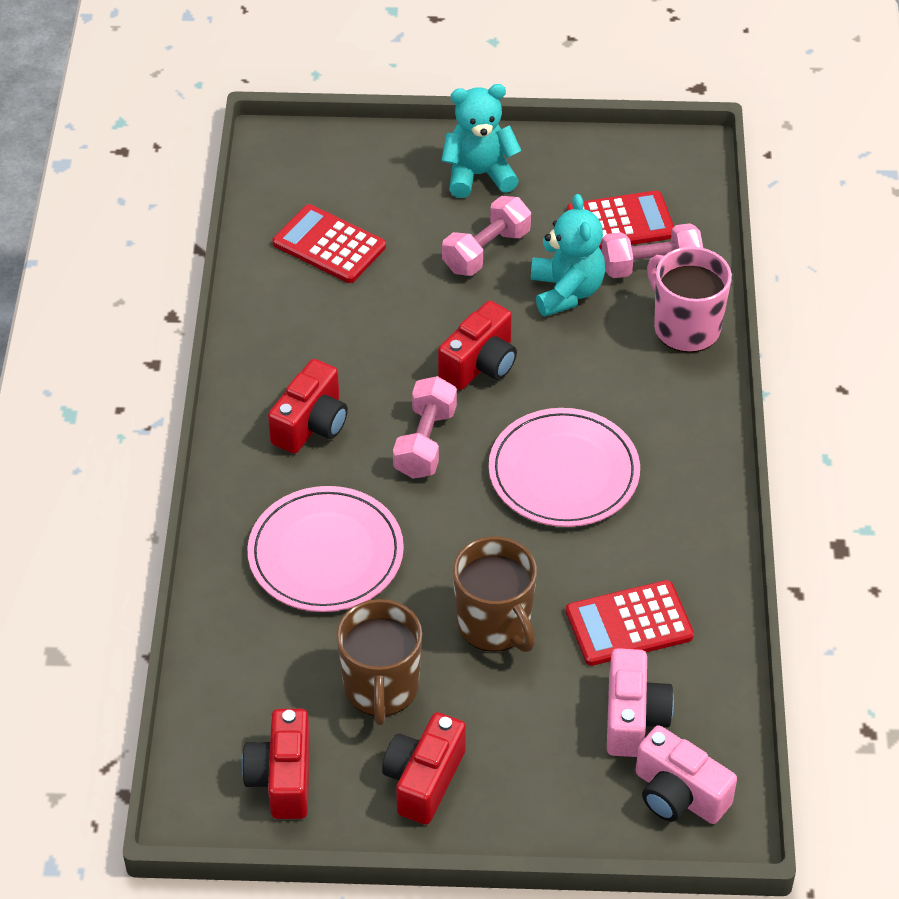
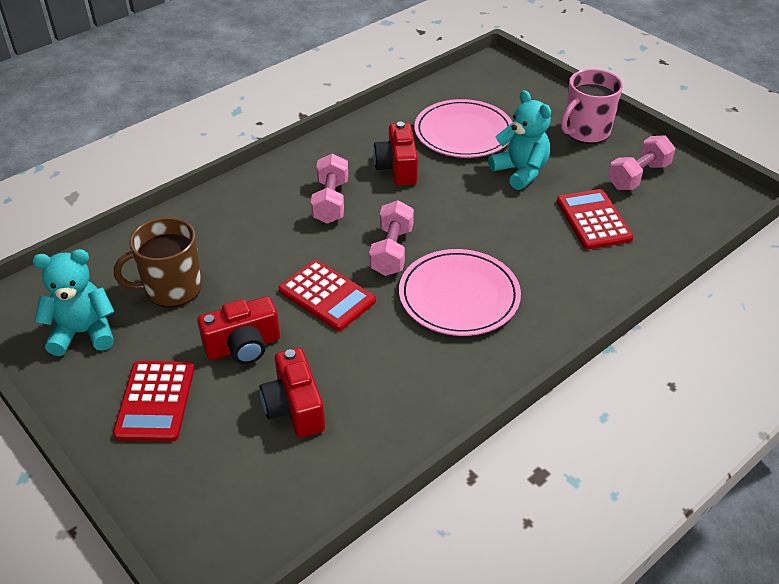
brown mug: 2 -> 1
pink camera: 2 -> 0
red camera: 4 -> 3

